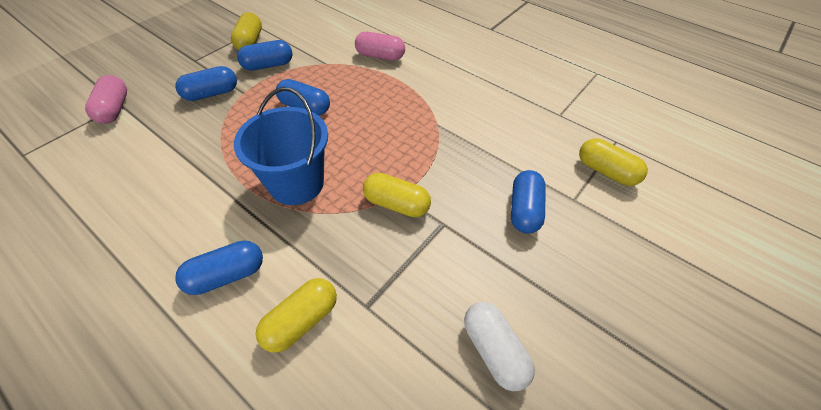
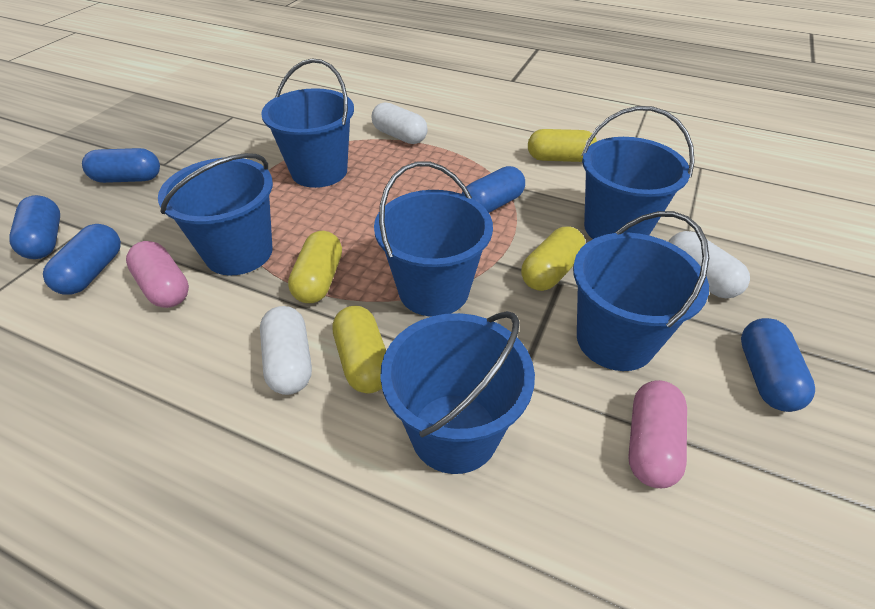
blue bucket: 1 -> 6
white capsule: 1 -> 3

